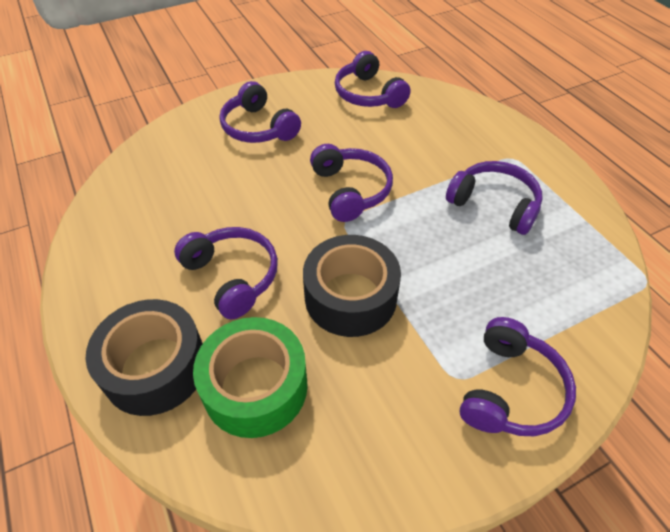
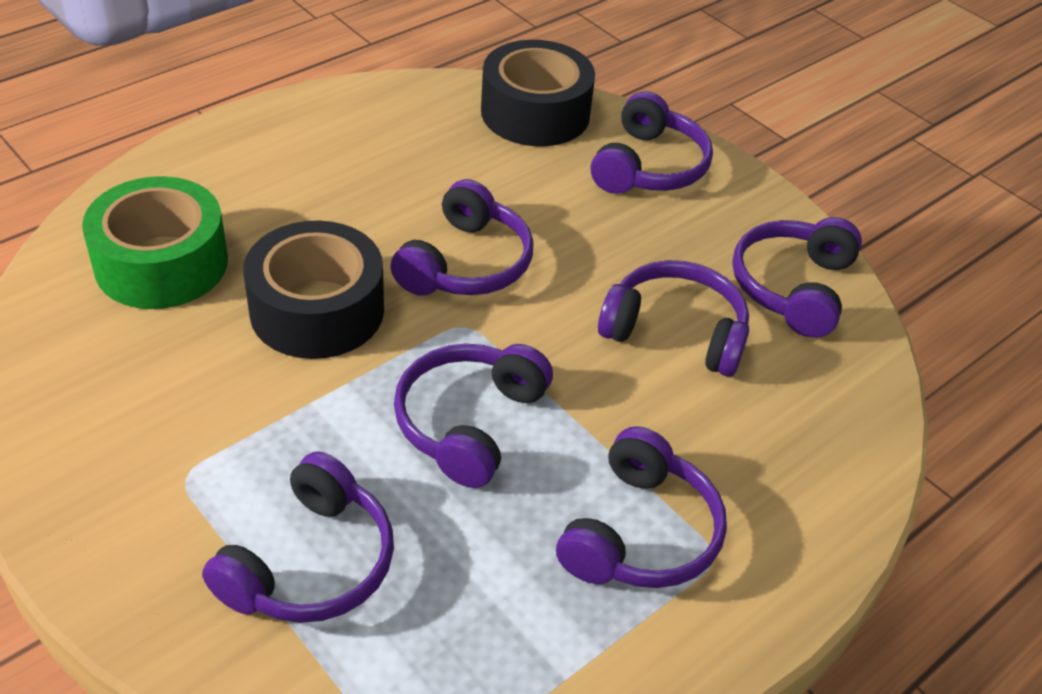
purple headphones: 6 -> 7

